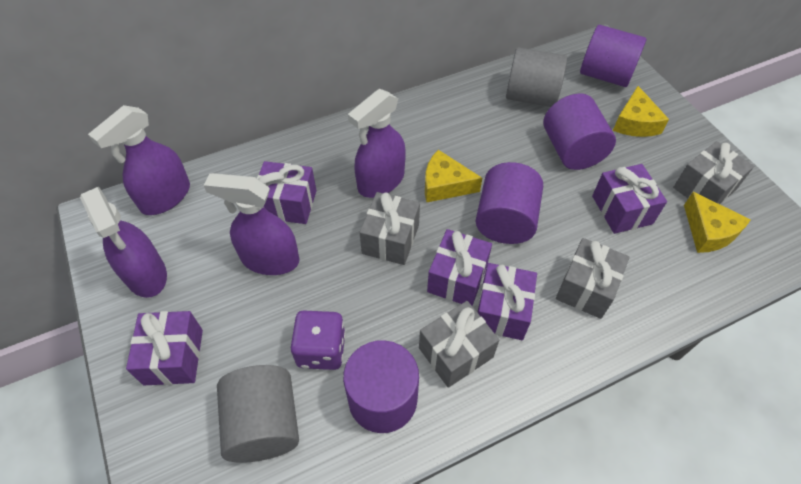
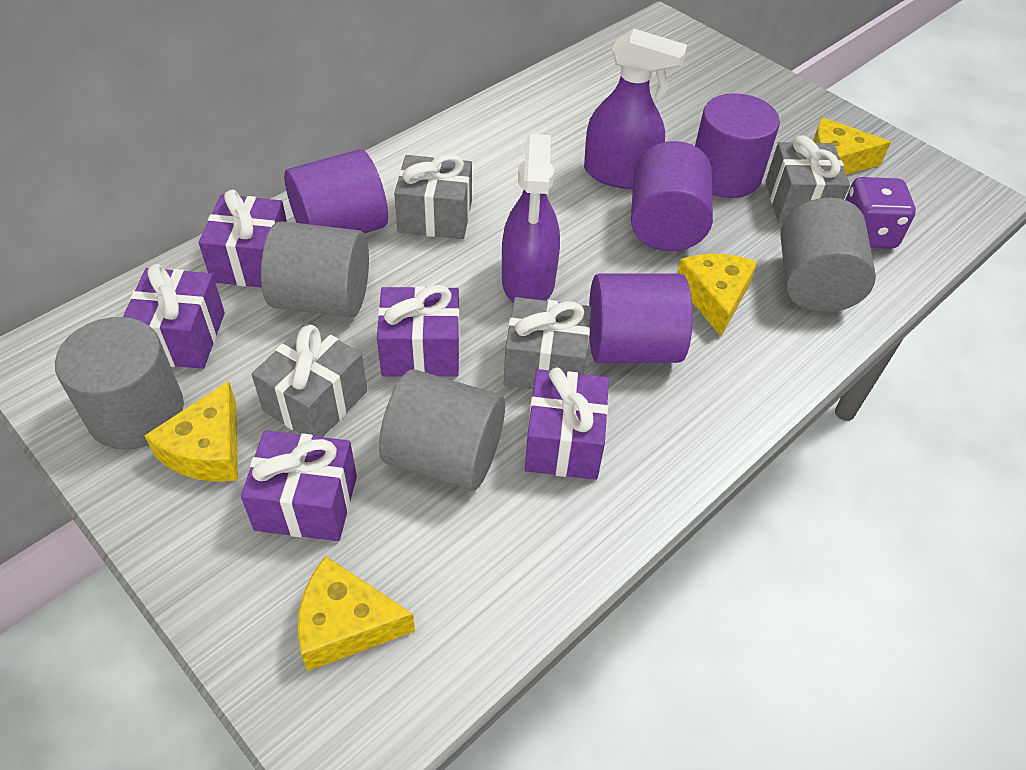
grey cylinder: 2 -> 4
purple spray bottle: 4 -> 2
yellow cheese: 3 -> 4

